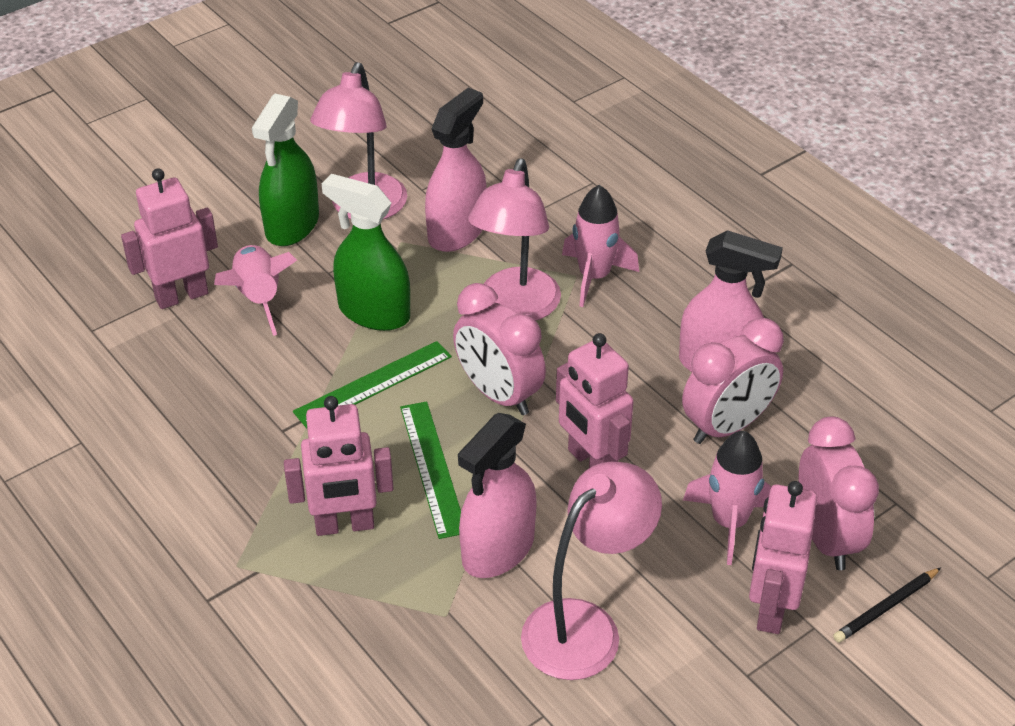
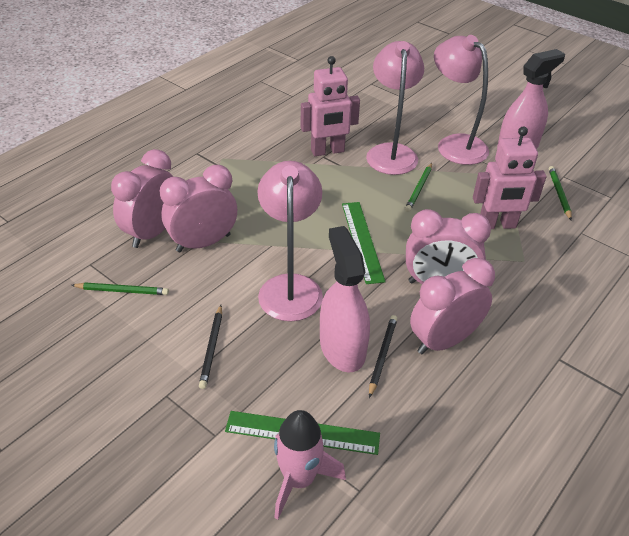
black pencil: 1 -> 2
green pencil: 0 -> 3
green spray bottle: 2 -> 0
pink clock: 3 -> 4
pink robot: 4 -> 2
pink rocket: 3 -> 1
pink spray bottle: 3 -> 2

